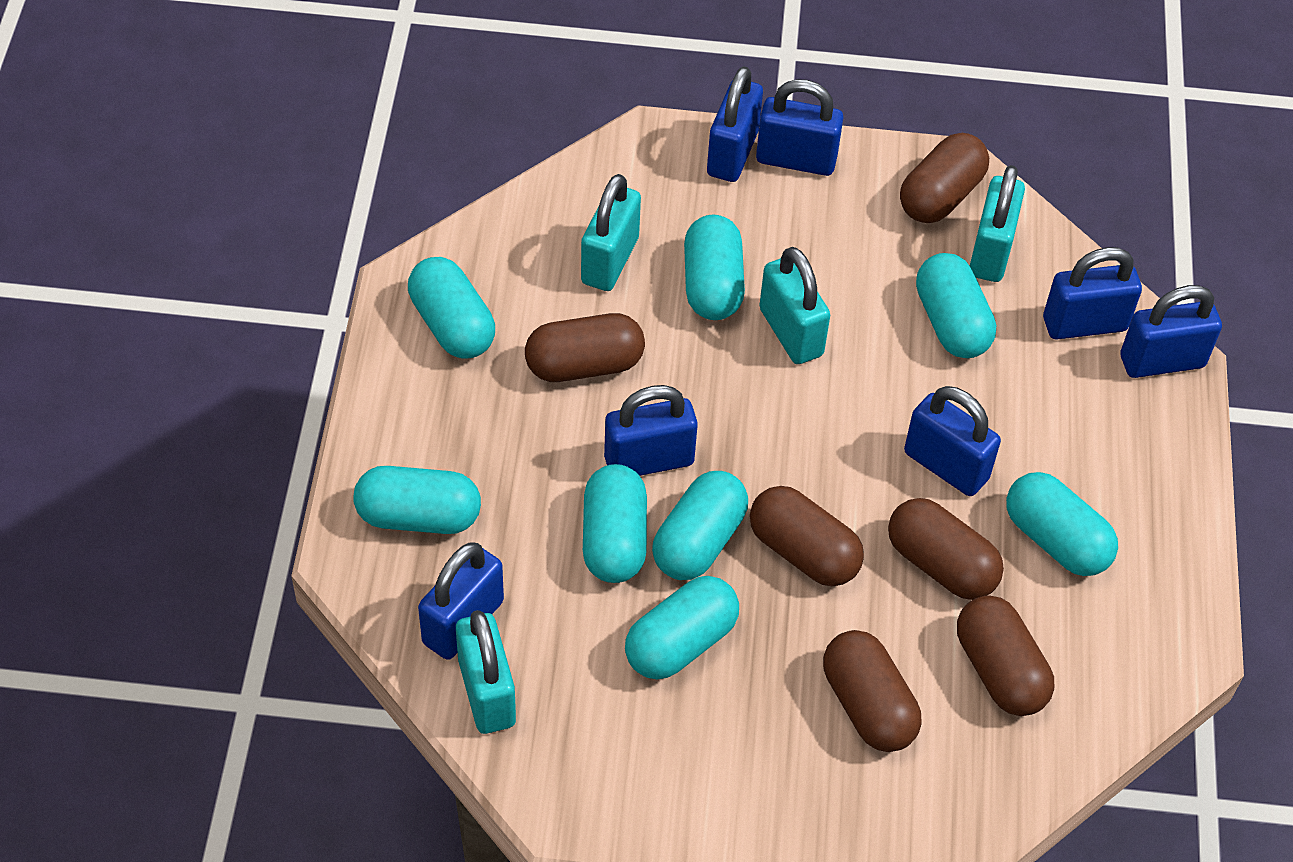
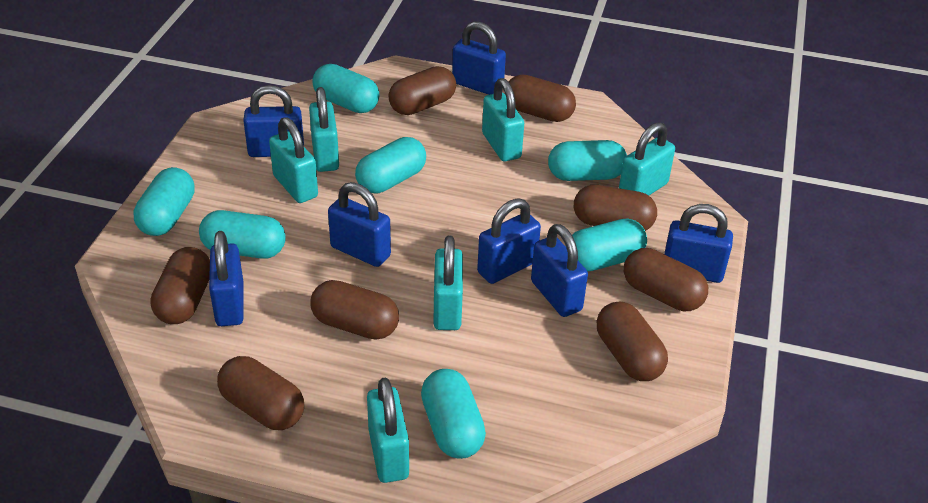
brown capsule: 6 -> 8
turquoise capsule: 8 -> 7
turquoise padlock: 4 -> 6

